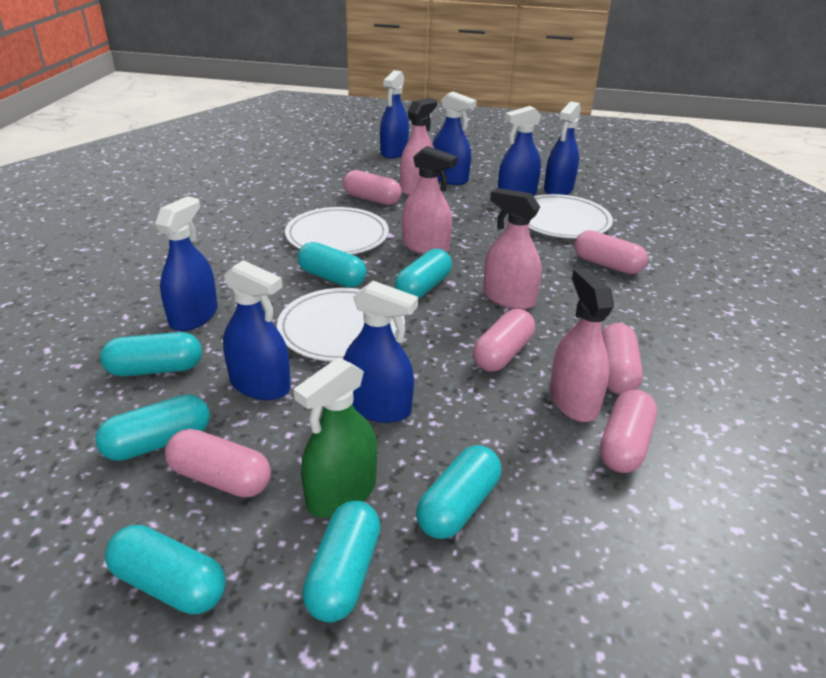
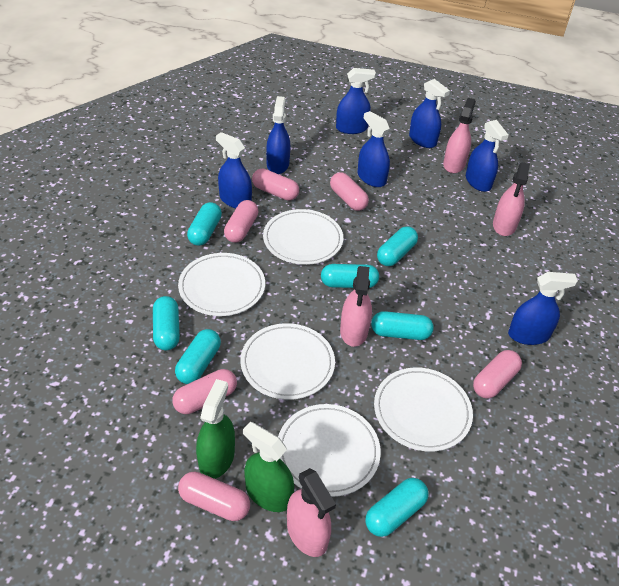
green spray bottle: 1 -> 2
white plate: 3 -> 5

